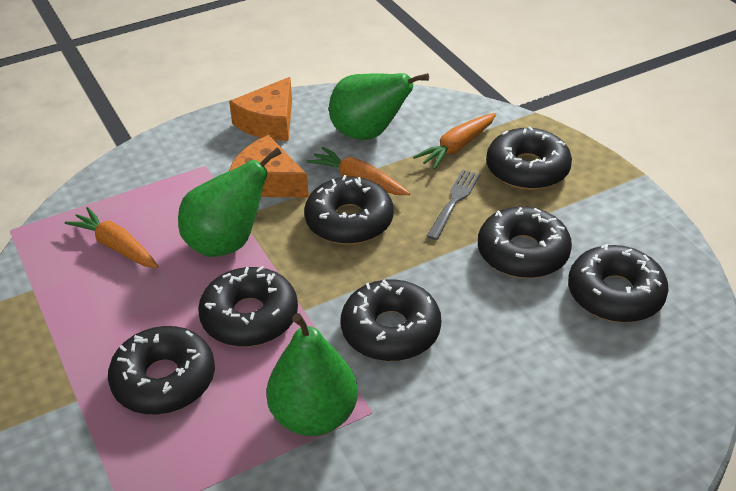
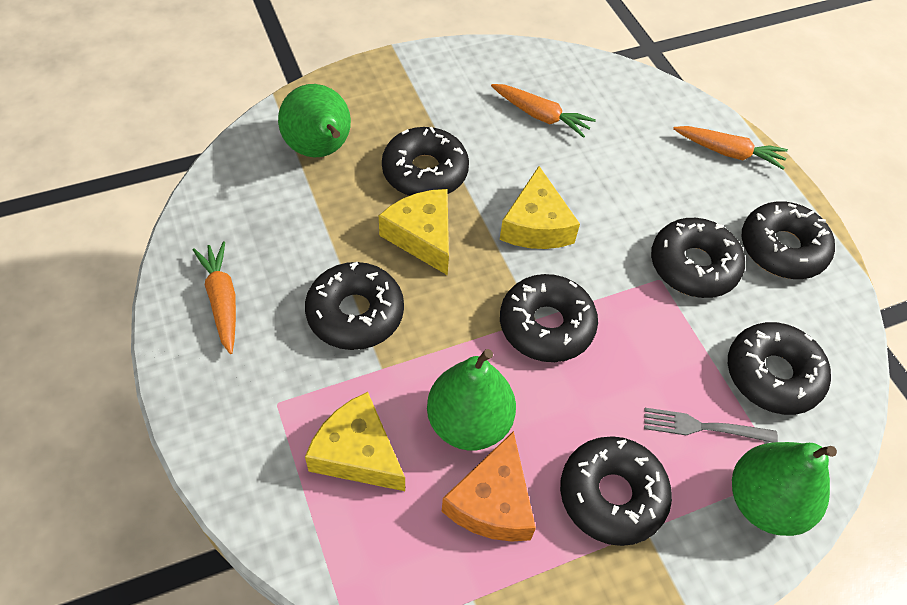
orange cheese: 2 -> 1
yellow cheese: 0 -> 3

